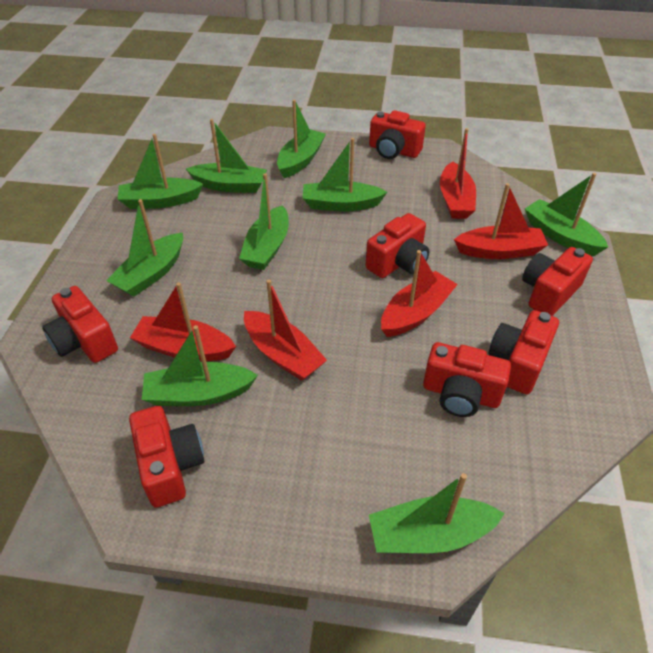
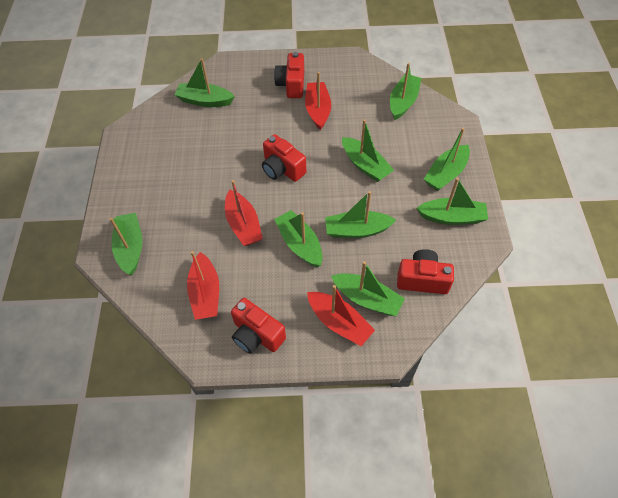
red boat: 5 -> 4
red camera: 7 -> 4

